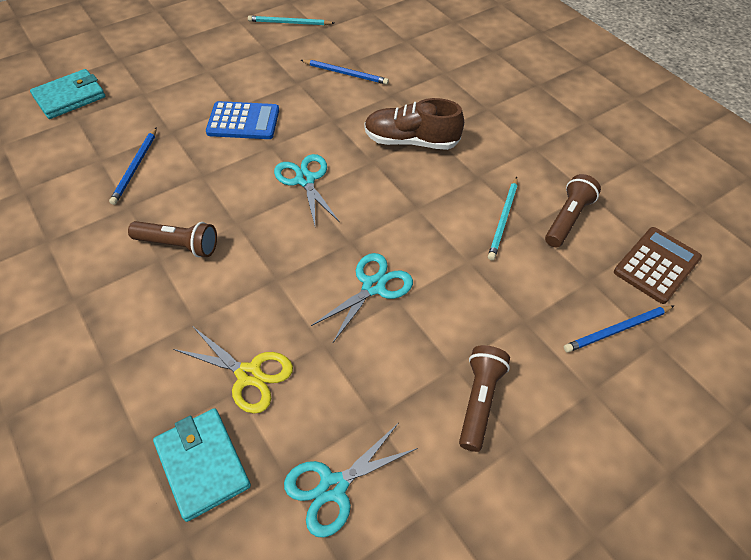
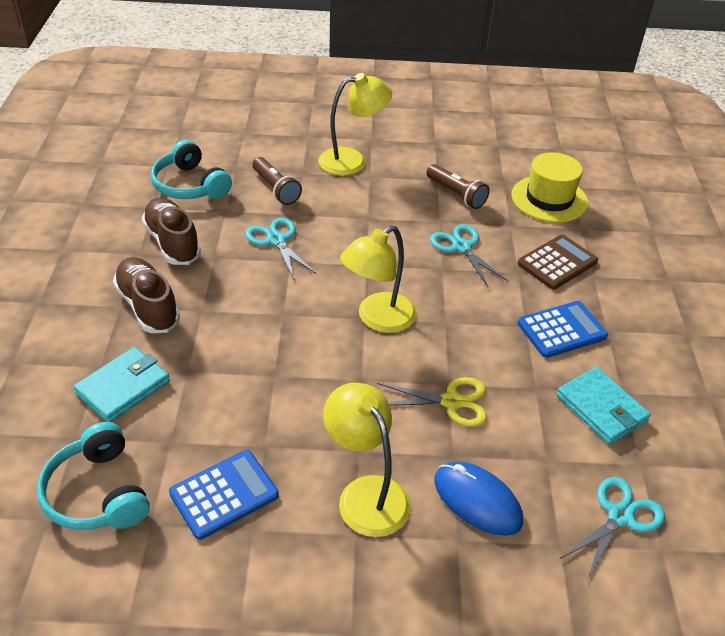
blue calculator: 1 -> 2
blue mouse: 0 -> 1
blue pencil: 3 -> 0
brown flashlight: 3 -> 2
brown shoe: 1 -> 2
turquoise headphones: 0 -> 2
turquoise pencil: 2 -> 0
yellow hat: 0 -> 1
yellow lamp: 0 -> 3

